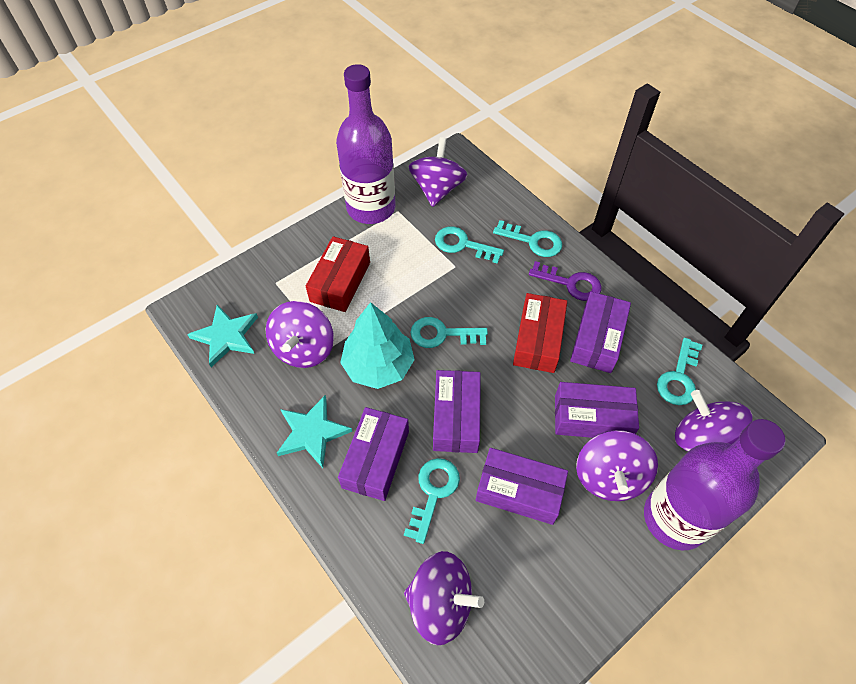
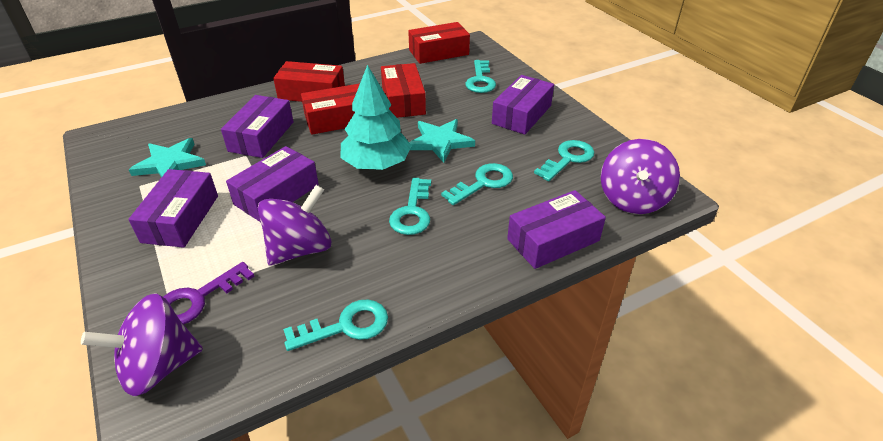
purple bottle: 2 -> 0
purple spinning top: 5 -> 3
red box: 2 -> 4

